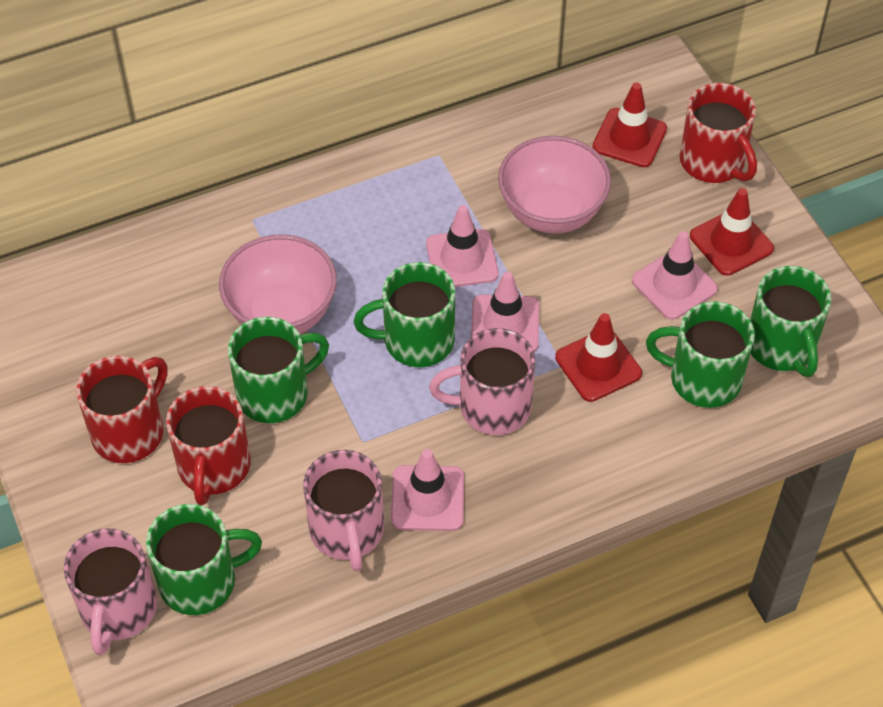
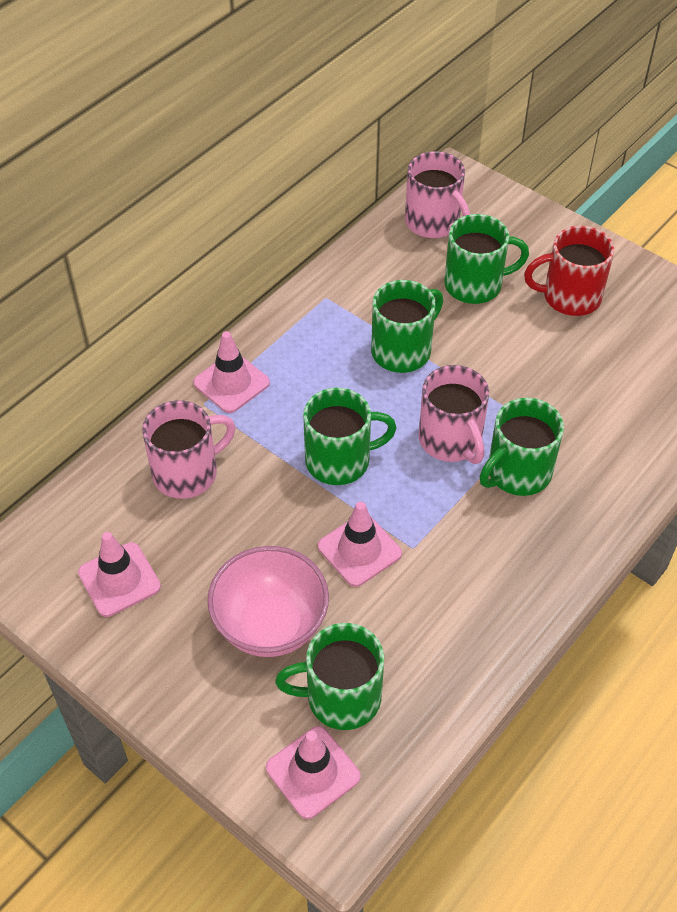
pink bowl: 2 -> 1
red mug: 3 -> 1
red traffic cone: 3 -> 0

